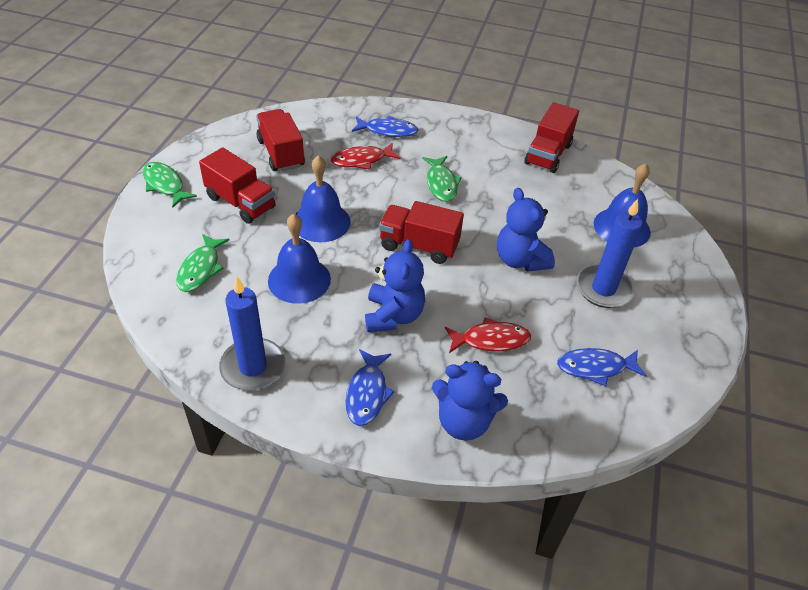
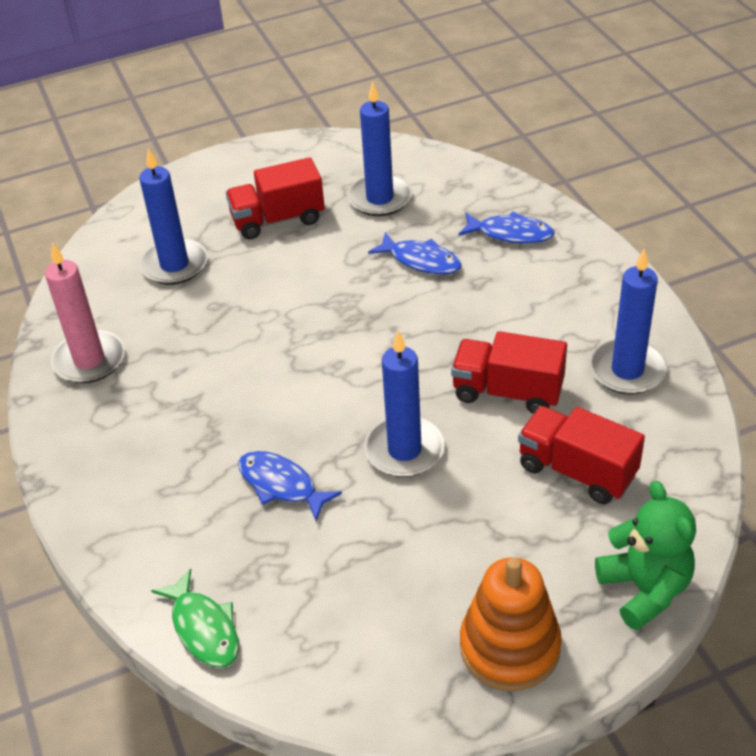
blue bell: 3 -> 0
blue candle: 2 -> 4
blue teddy bear: 3 -> 0
green fish: 3 -> 1
green teddy bear: 0 -> 1
orange stacking toy: 0 -> 1
pink candle: 0 -> 1
red fish: 2 -> 0
red truck: 4 -> 3

